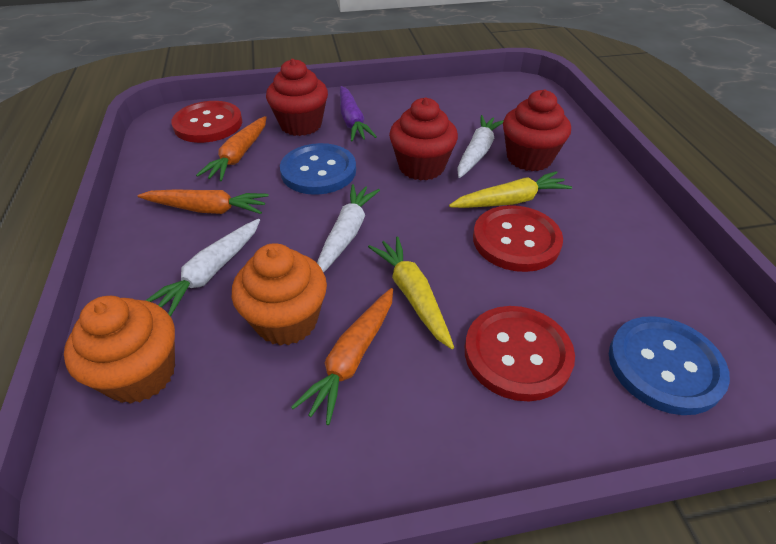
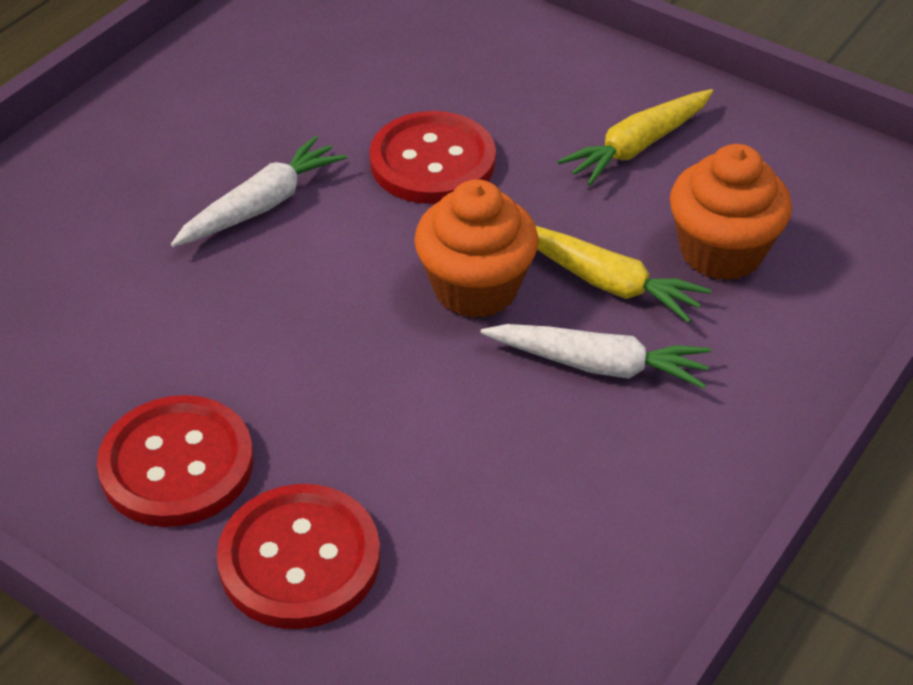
blue button: 2 -> 0
orange carrot: 3 -> 0
purple carrot: 1 -> 0
red cupcake: 3 -> 0
white carrot: 3 -> 2

